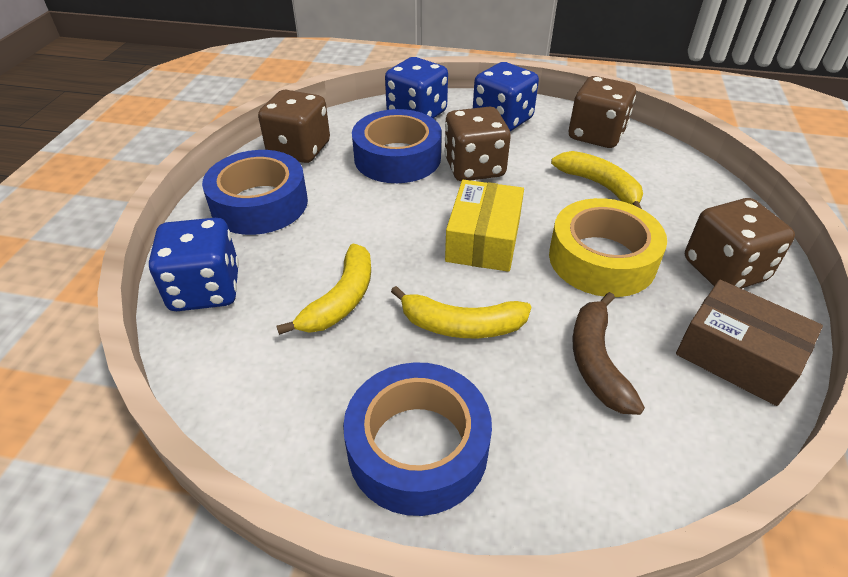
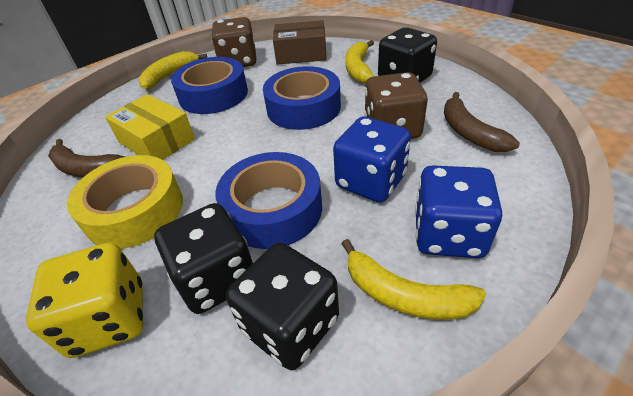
black dice: 0 -> 3
blue dice: 3 -> 2
brown banana: 1 -> 2
brown dice: 4 -> 2
yellow dice: 0 -> 1

